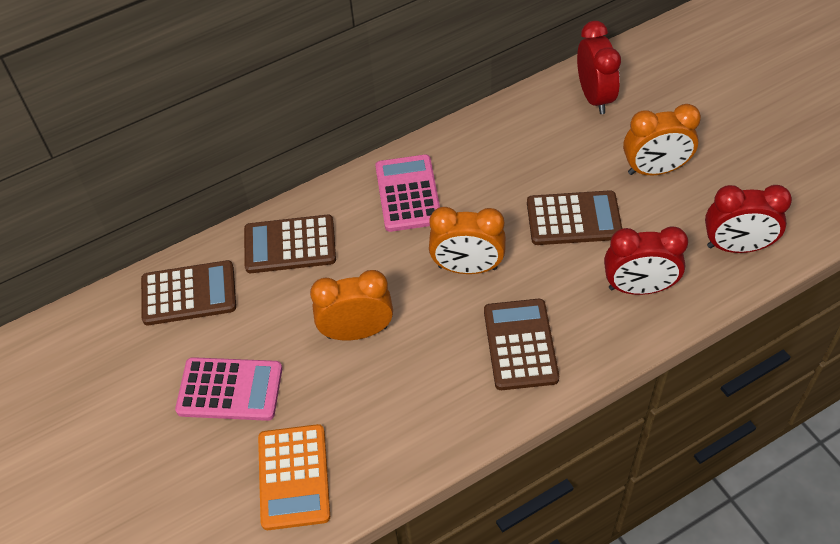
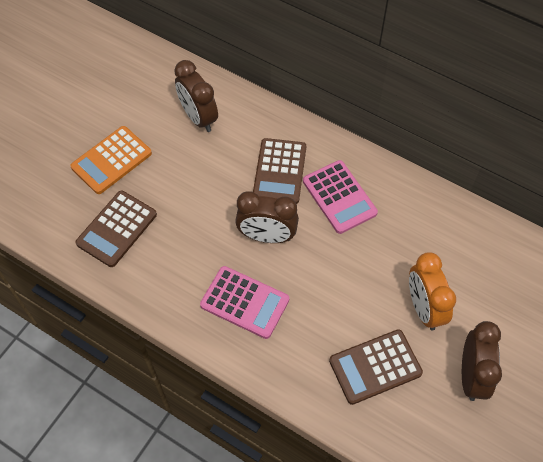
brown calculator: 4 -> 3
brown clock: 0 -> 3
orange clock: 3 -> 1
red clock: 3 -> 0

